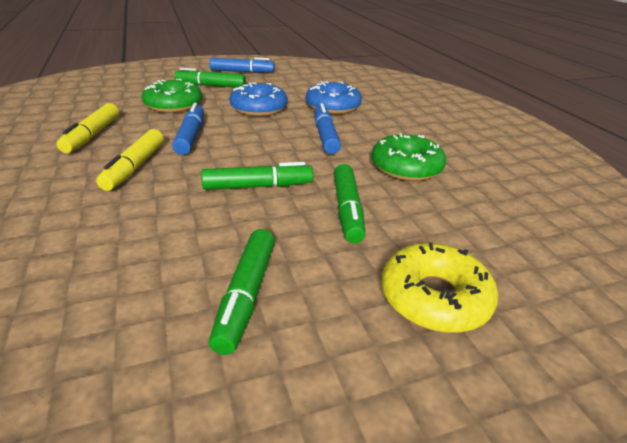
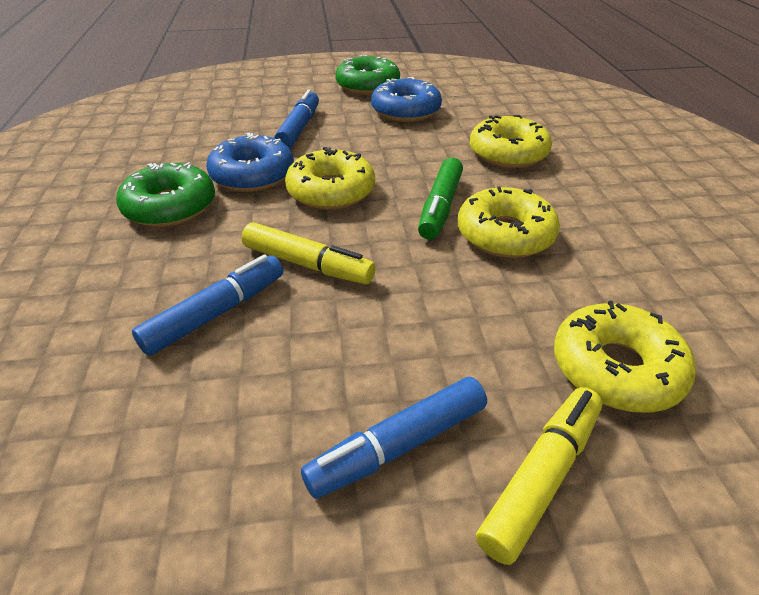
green marker: 4 -> 1
yellow donut: 1 -> 4

